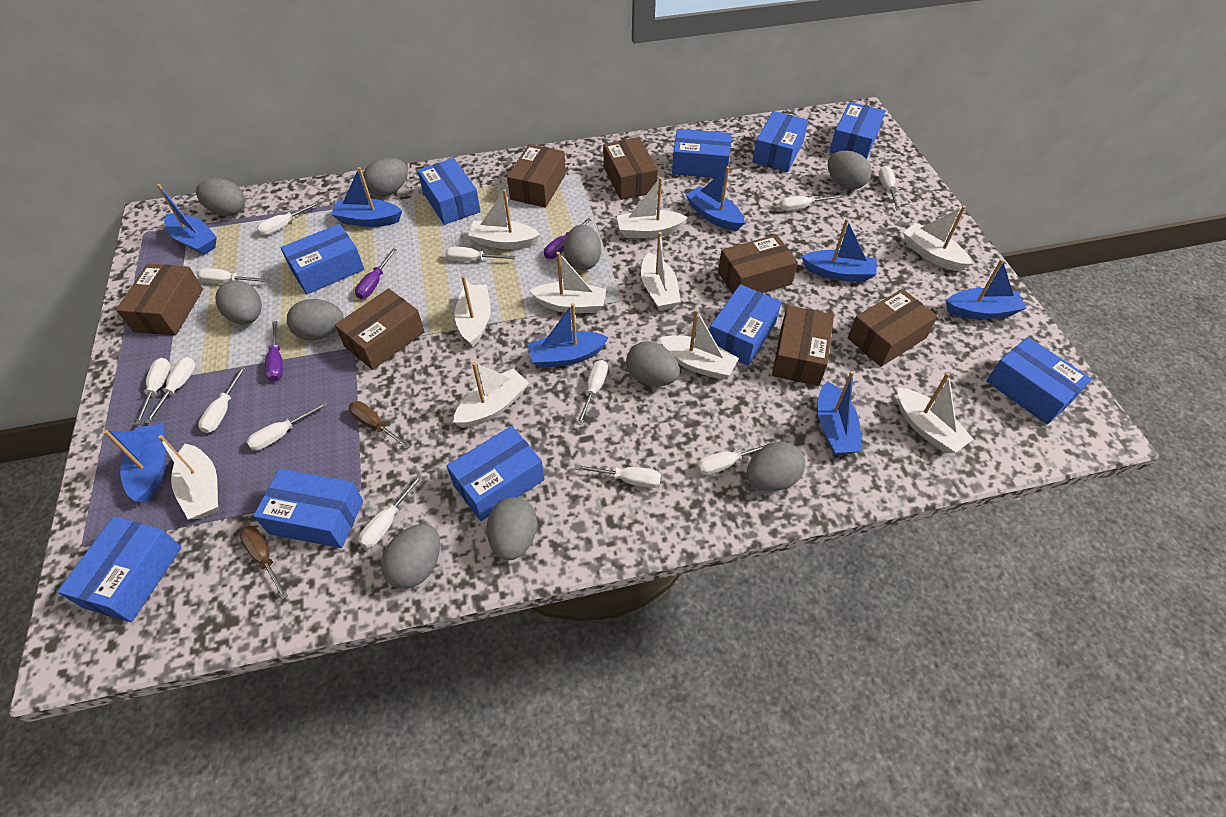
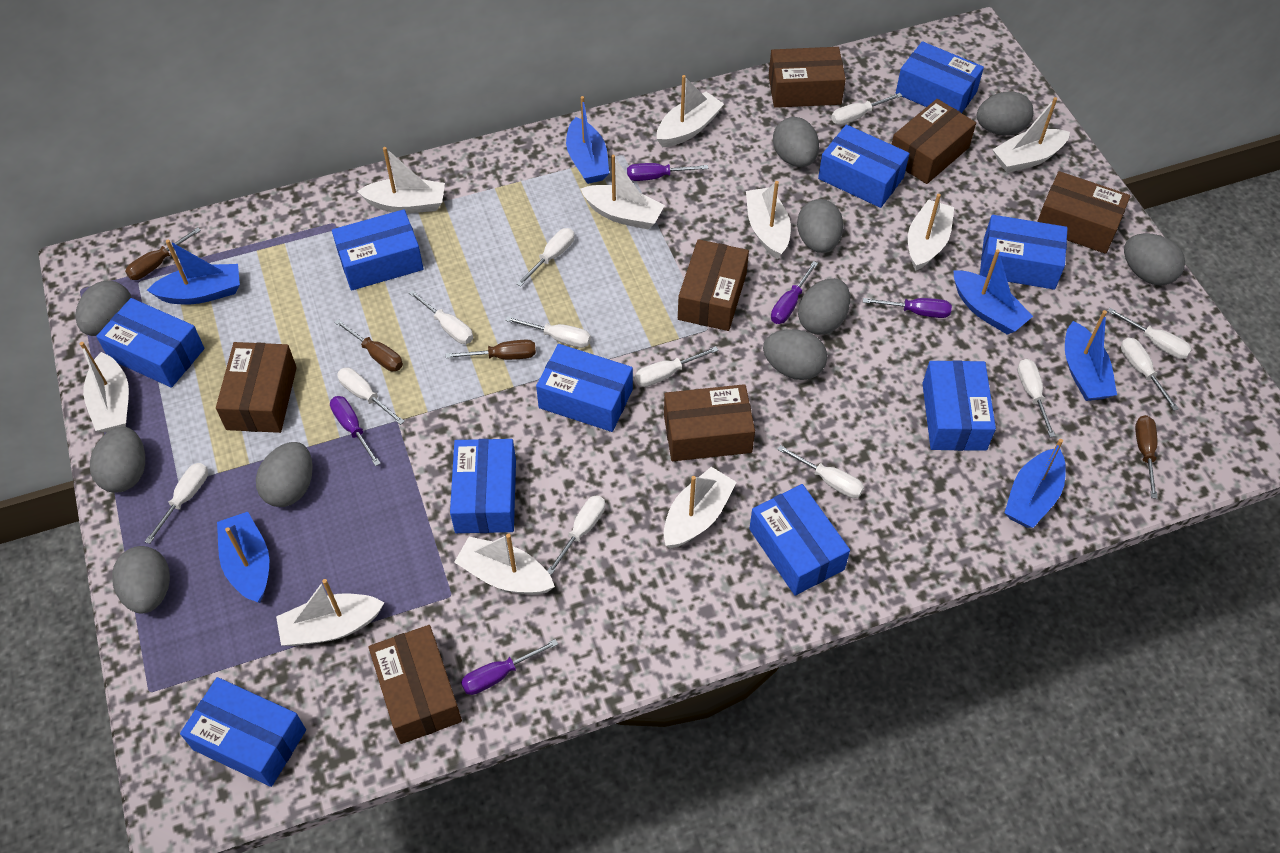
blue boat: 8 -> 6
brown screwdriver: 2 -> 4
purple screwdriver: 3 -> 5
white screwdriver: 13 -> 12

